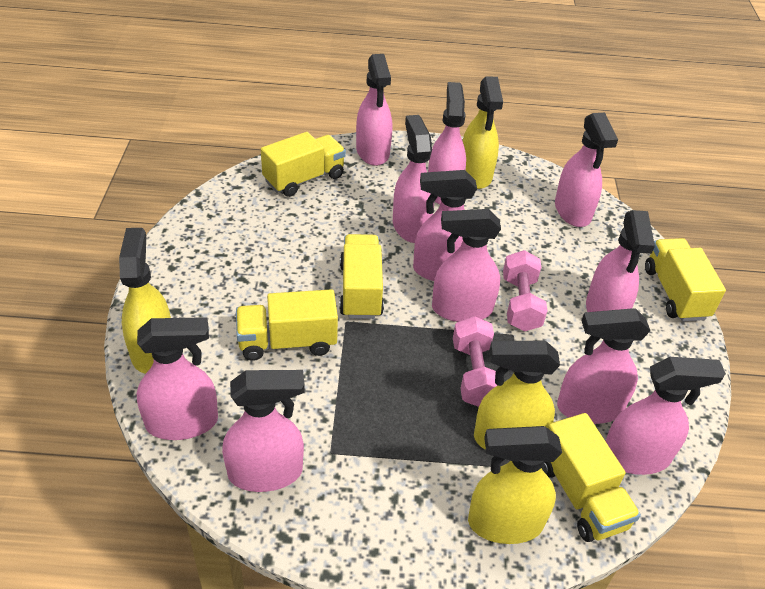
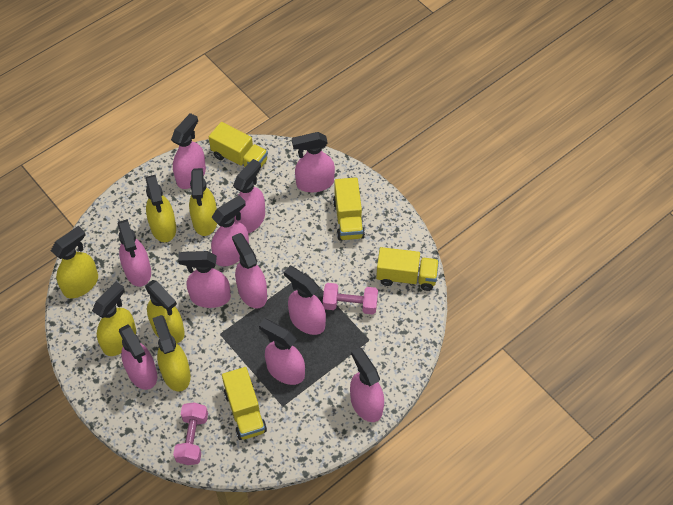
yellow spray bottle: 4 -> 6
yellow truck: 5 -> 4

